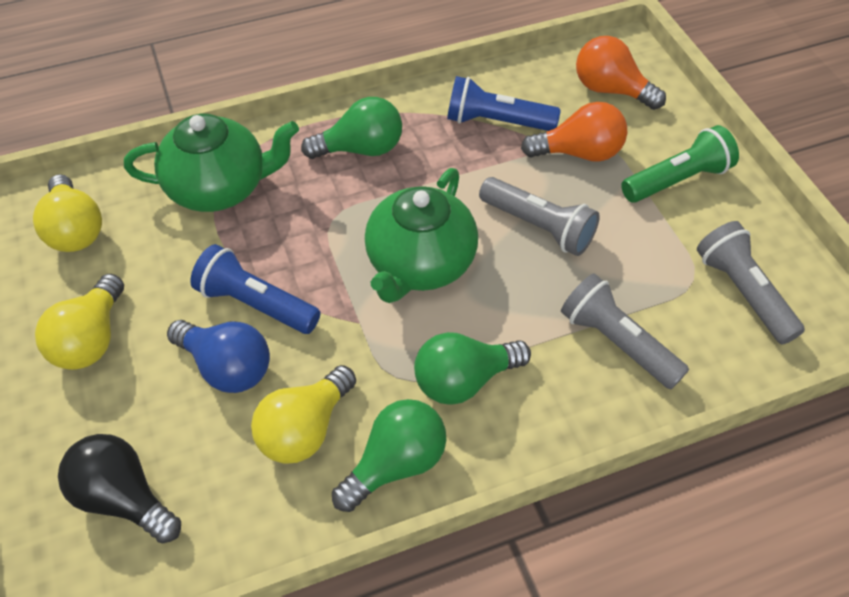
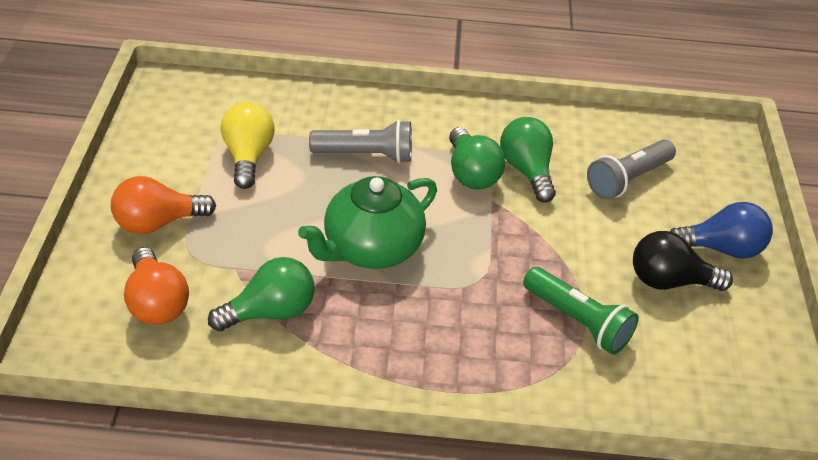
blue flashlight: 2 -> 0
green teapot: 2 -> 1
grey flashlight: 3 -> 2
yellow light bulb: 3 -> 1

